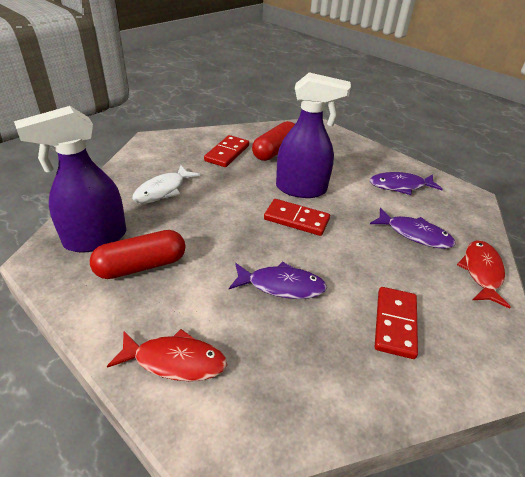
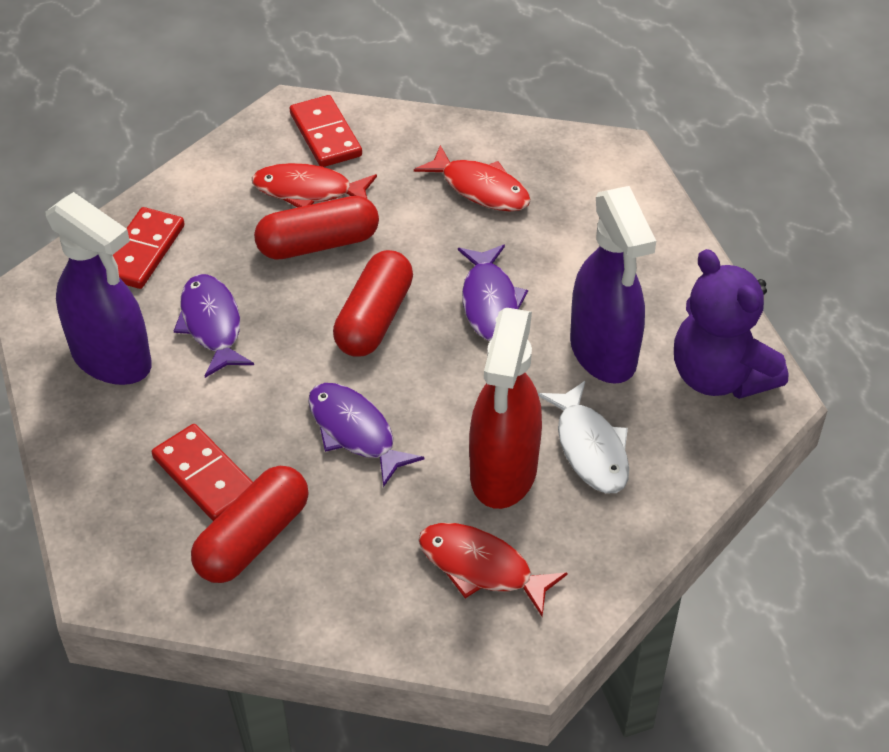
purple teddy bear: 0 -> 1
red capsule: 2 -> 3
red fish: 2 -> 3
red spray bottle: 0 -> 1

